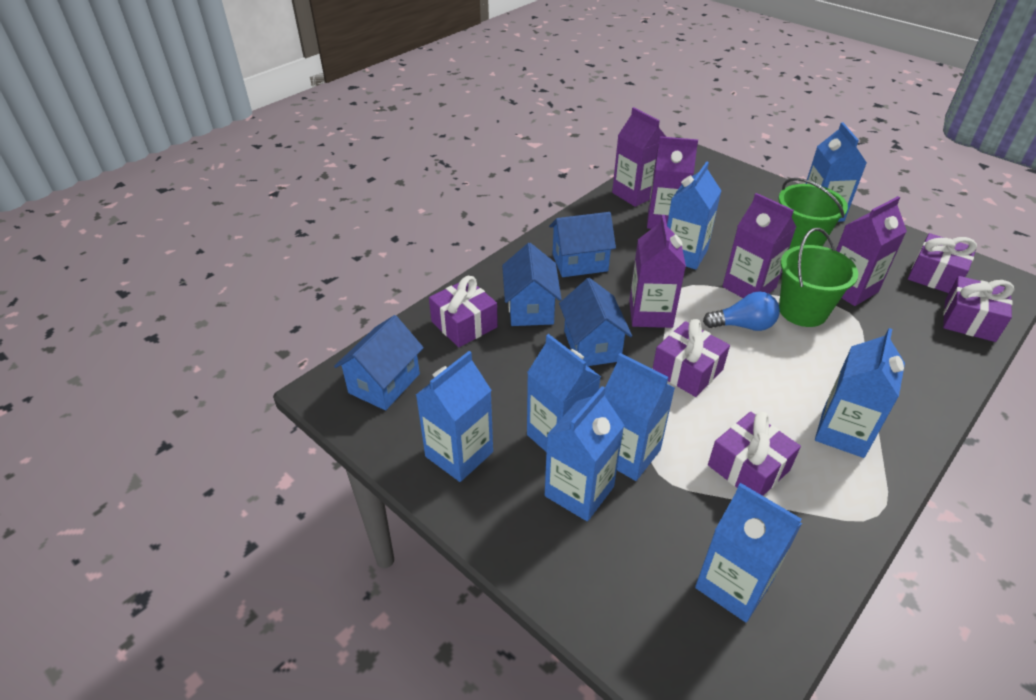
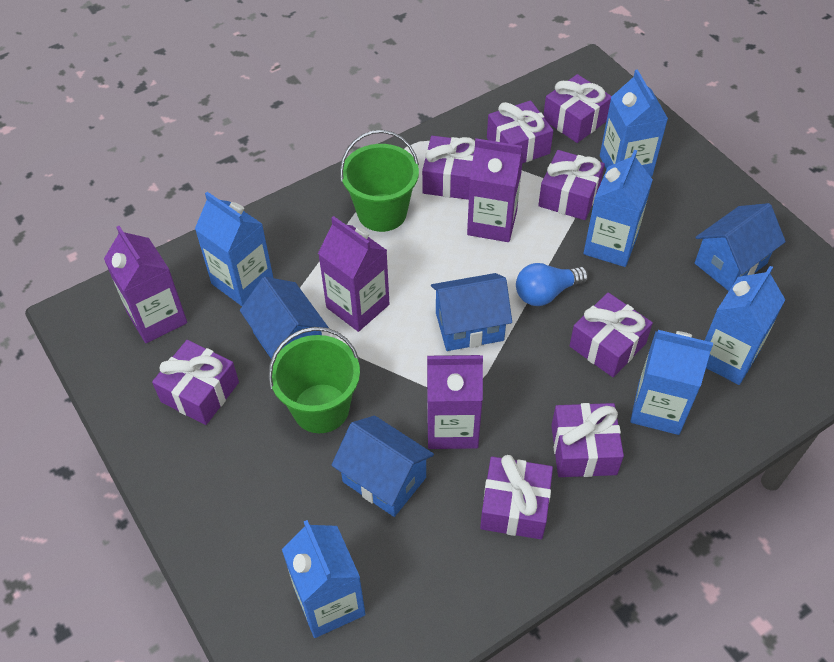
blue carton: 8 -> 6
purple carton: 5 -> 4
purple gift: 5 -> 8

